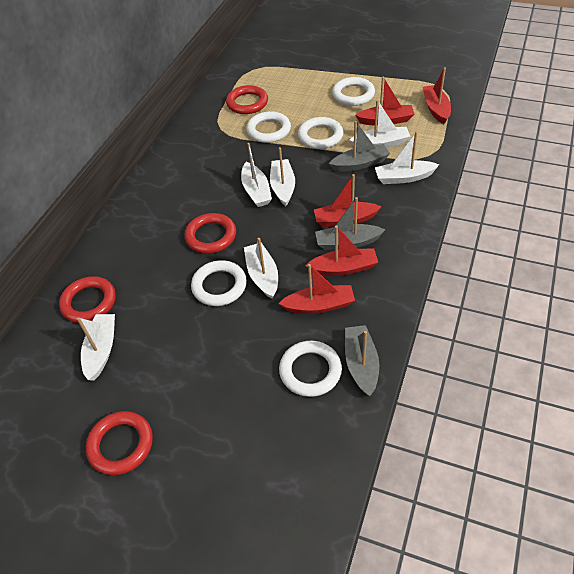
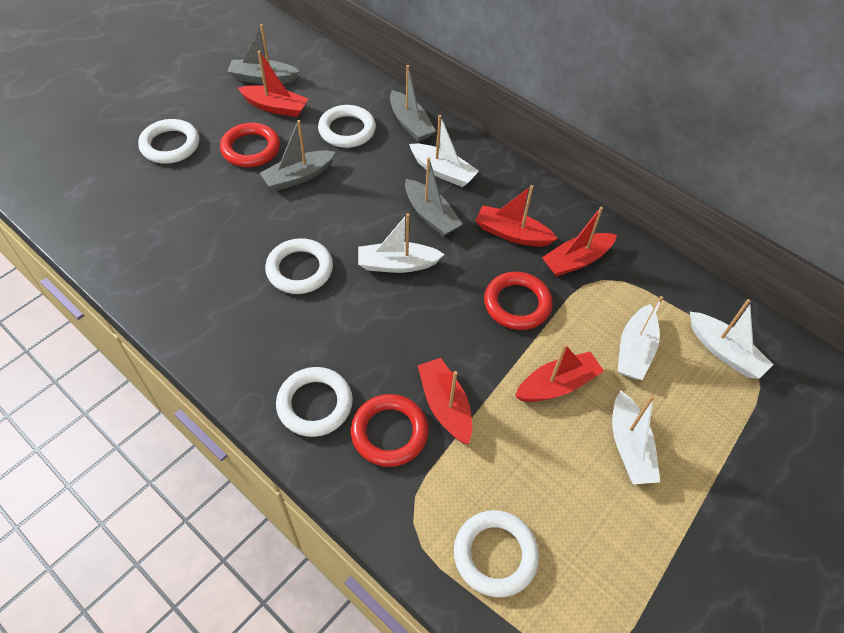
grey boat: 3 -> 4
red ring: 4 -> 3
white boat: 6 -> 5

